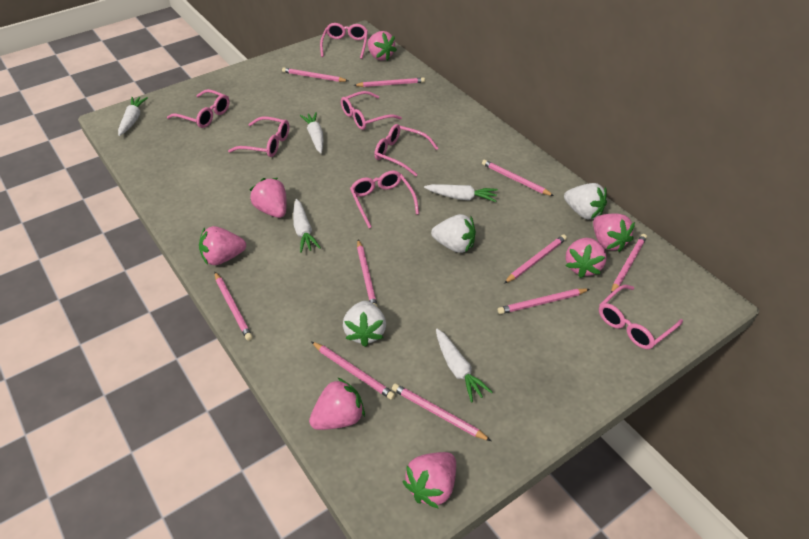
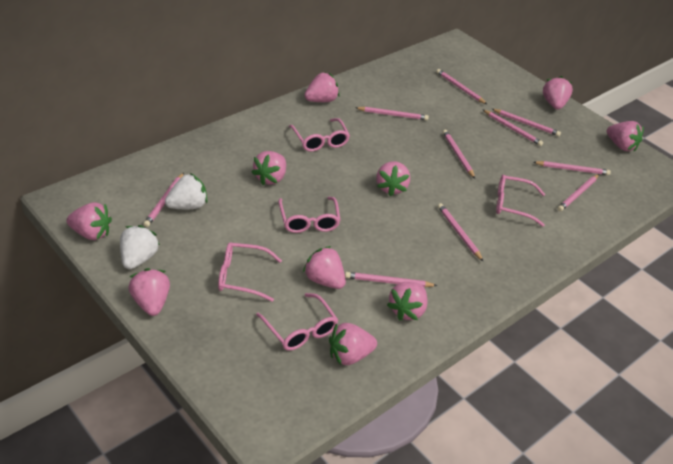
pink glasses: 7 -> 5
pink strawberry: 7 -> 10
white carrot: 5 -> 0
white strawberry: 3 -> 2

